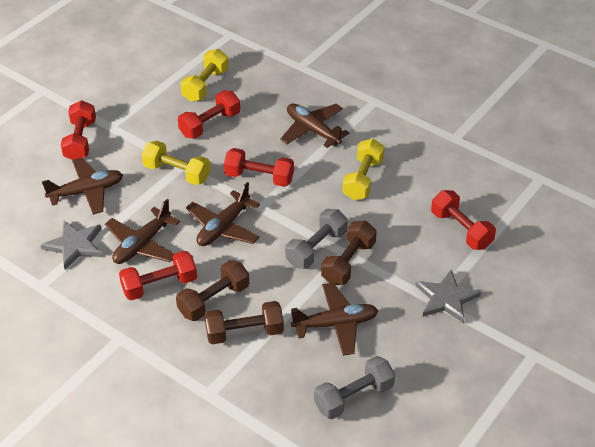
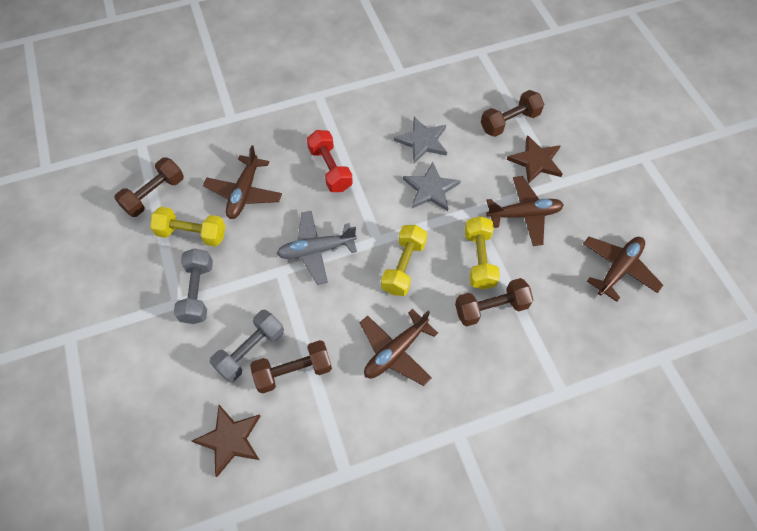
brown dumbbell: 3 -> 4
brown plane: 5 -> 4
brown star: 0 -> 2
grey plane: 0 -> 1
red dumbbell: 5 -> 1

